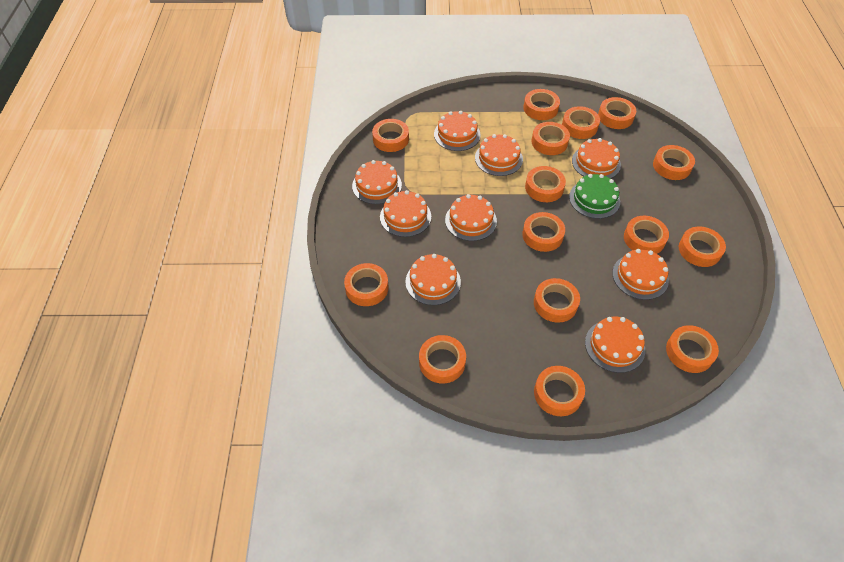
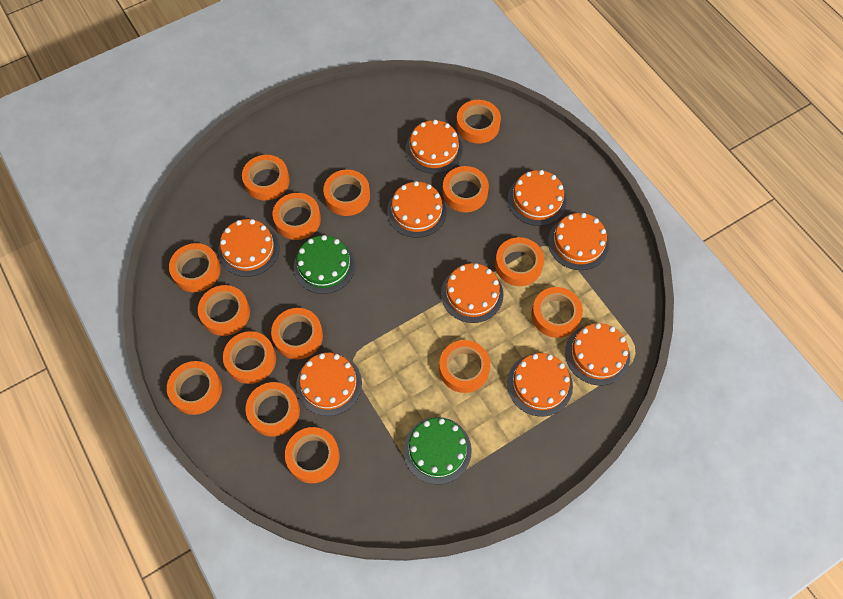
green cake: 1 -> 2

